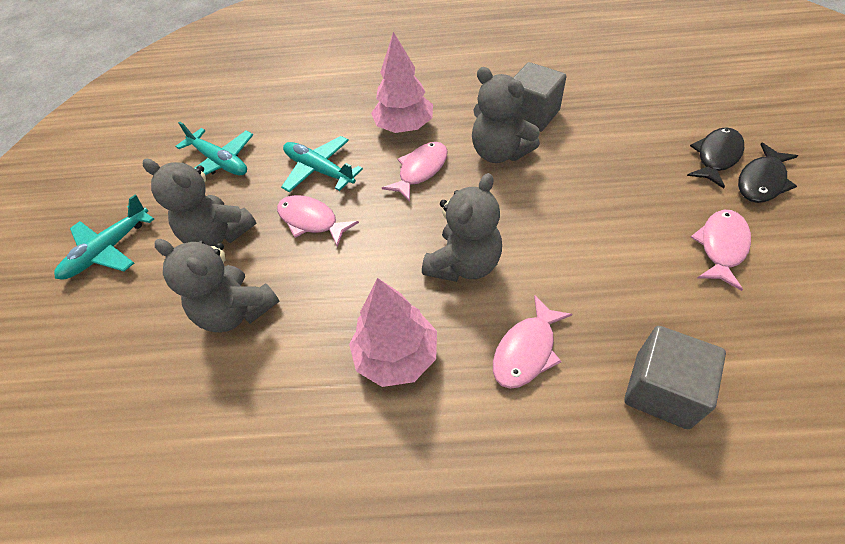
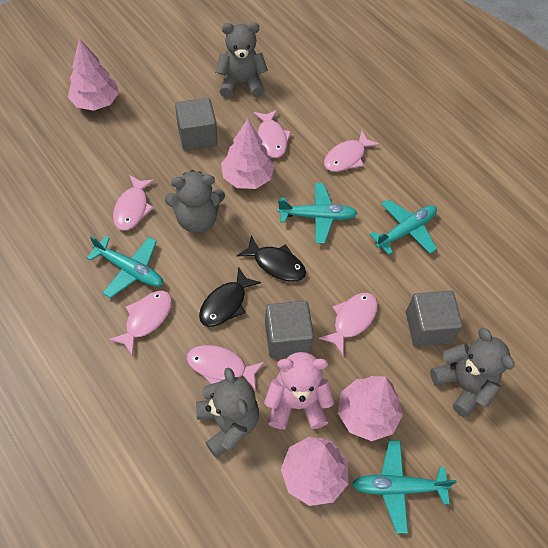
grey cube: 2 -> 3
pink fish: 4 -> 6
pink teddy bear: 0 -> 1
pink tree: 2 -> 4
turquoise plane: 3 -> 4

